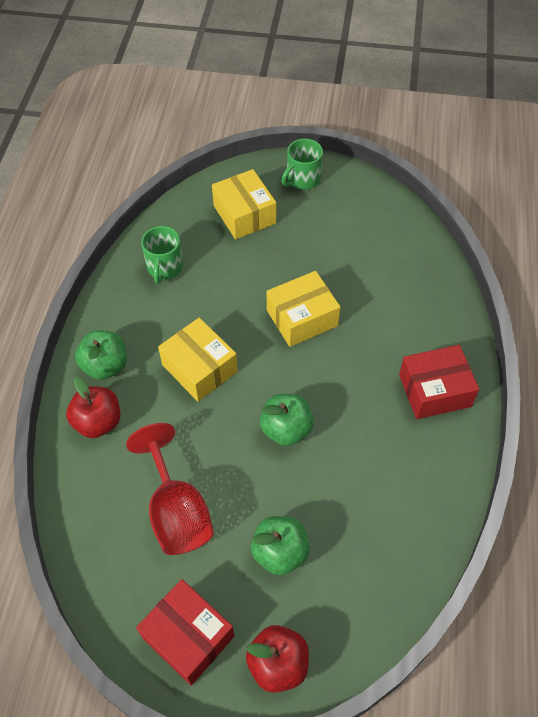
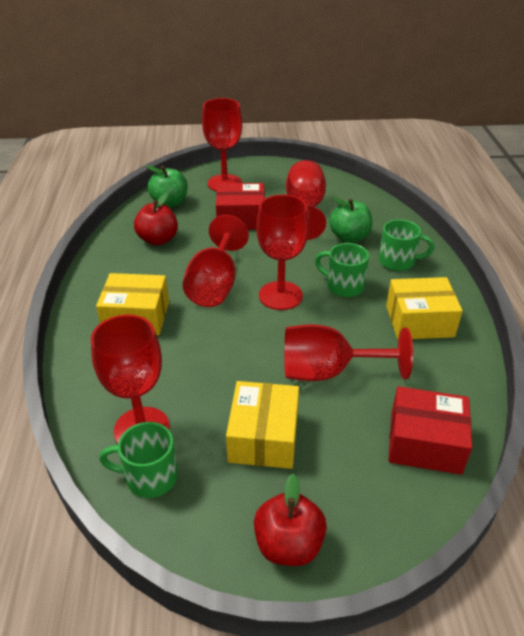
green apple: 3 -> 2
green mug: 2 -> 3
red goblet: 1 -> 6

